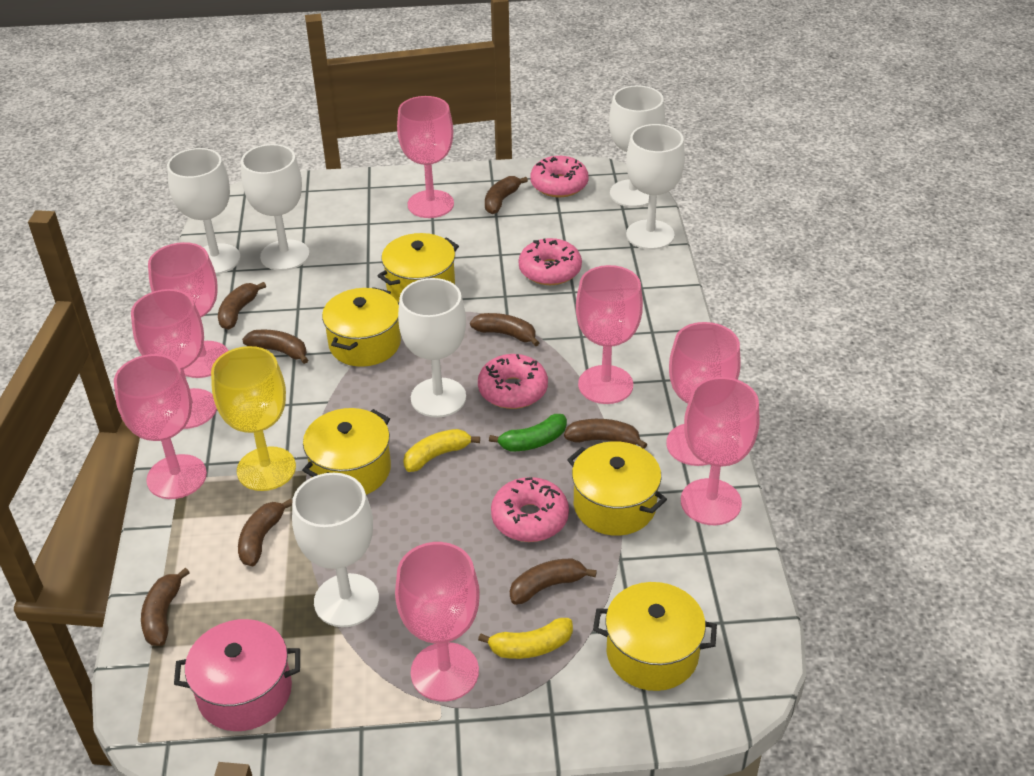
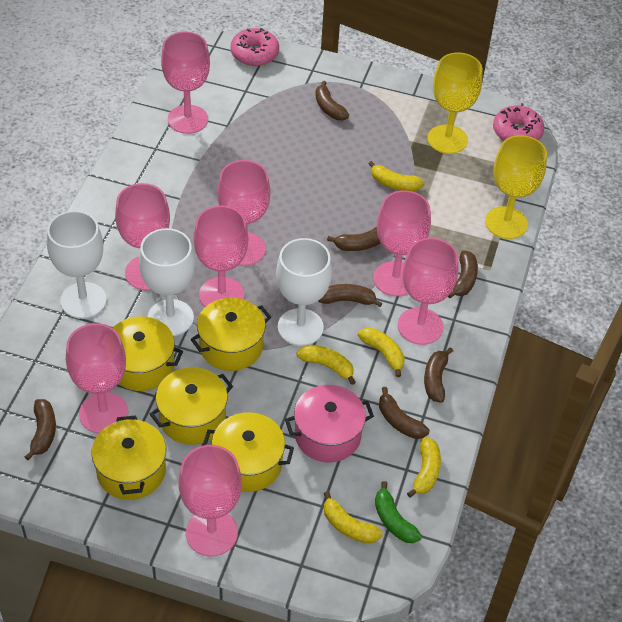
brown banana: 8 -> 7
pink donut: 4 -> 2
white goblet: 6 -> 3
yellow banana: 2 -> 5
yellow goblet: 1 -> 2

